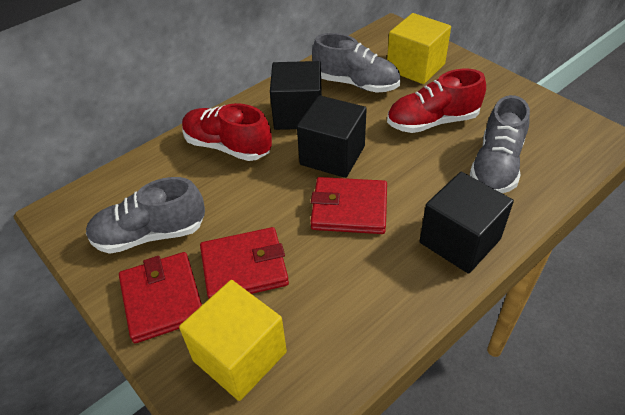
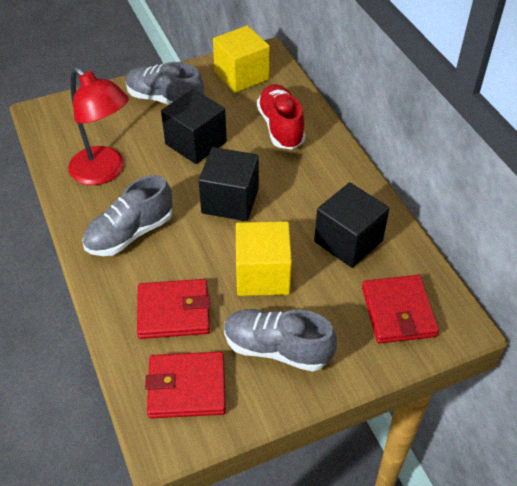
red lamp: 0 -> 1
red shoe: 2 -> 1

